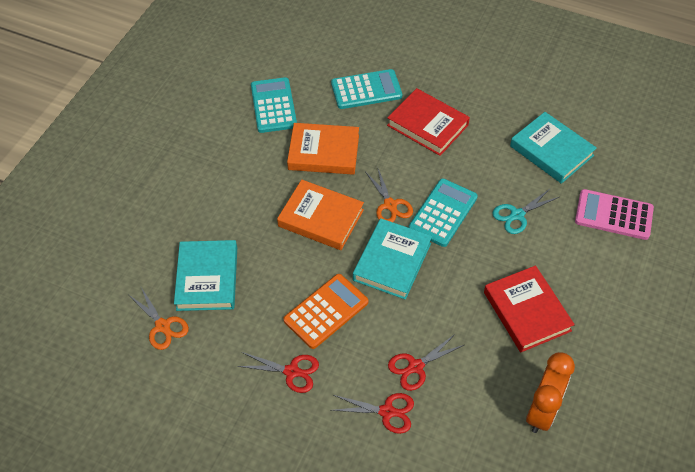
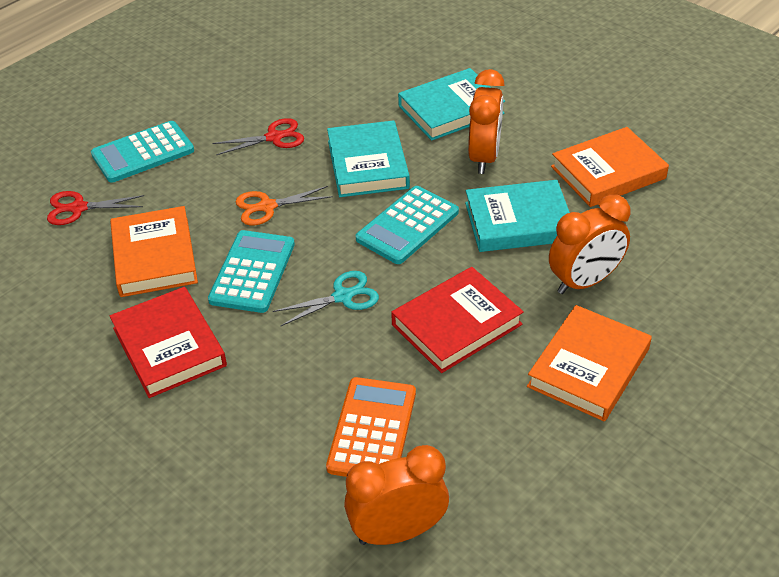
orange book: 2 -> 3
orange clock: 1 -> 3
orange scissors: 2 -> 1
pink calculator: 1 -> 0
red scissors: 3 -> 2

